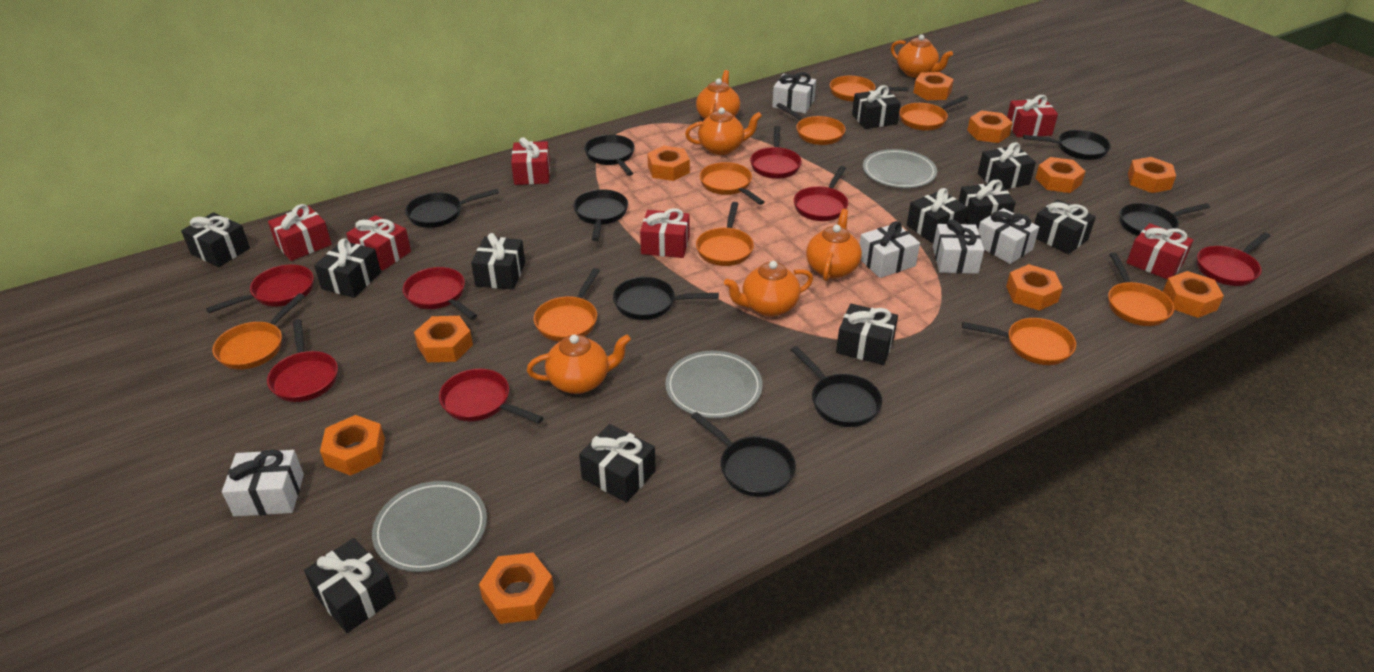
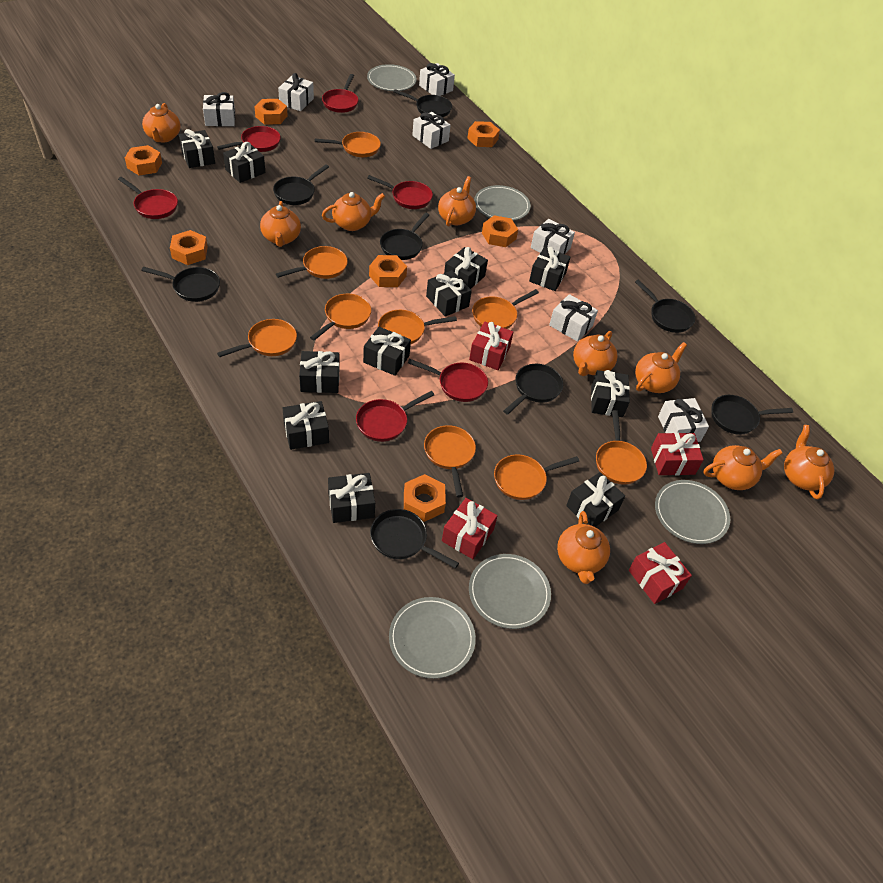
grey plate: 3 -> 5
orange nut: 10 -> 7
orange teapot: 6 -> 9
red gift: 6 -> 4
red pan: 7 -> 6
white gift: 5 -> 7

